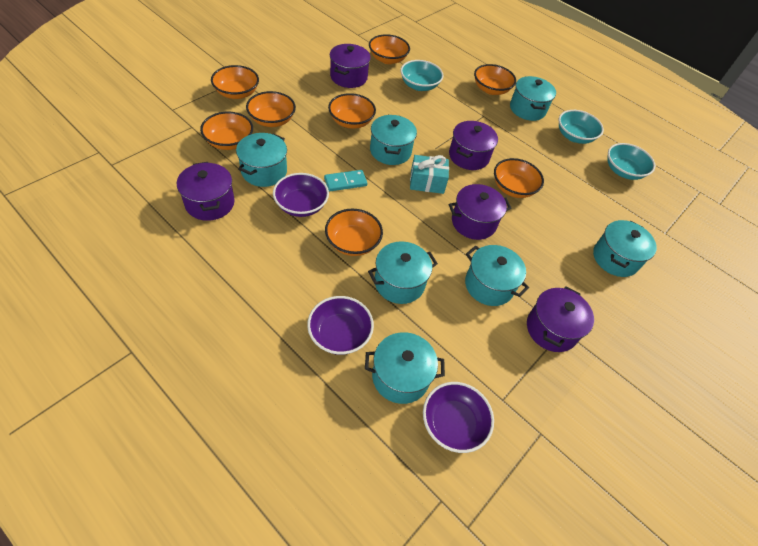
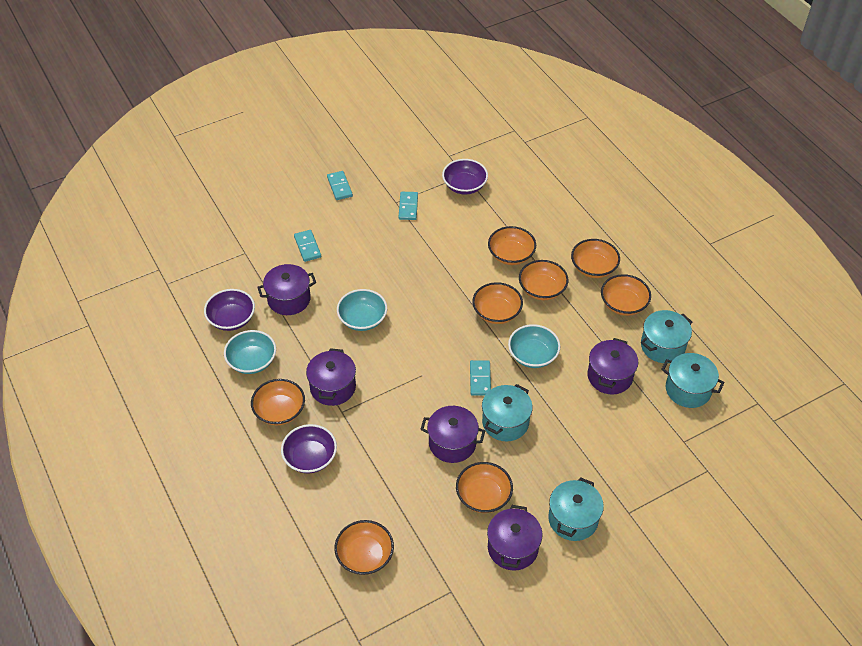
turquoise domino: 1 -> 4
turquoise gift: 1 -> 0
turquoise pot: 7 -> 4

